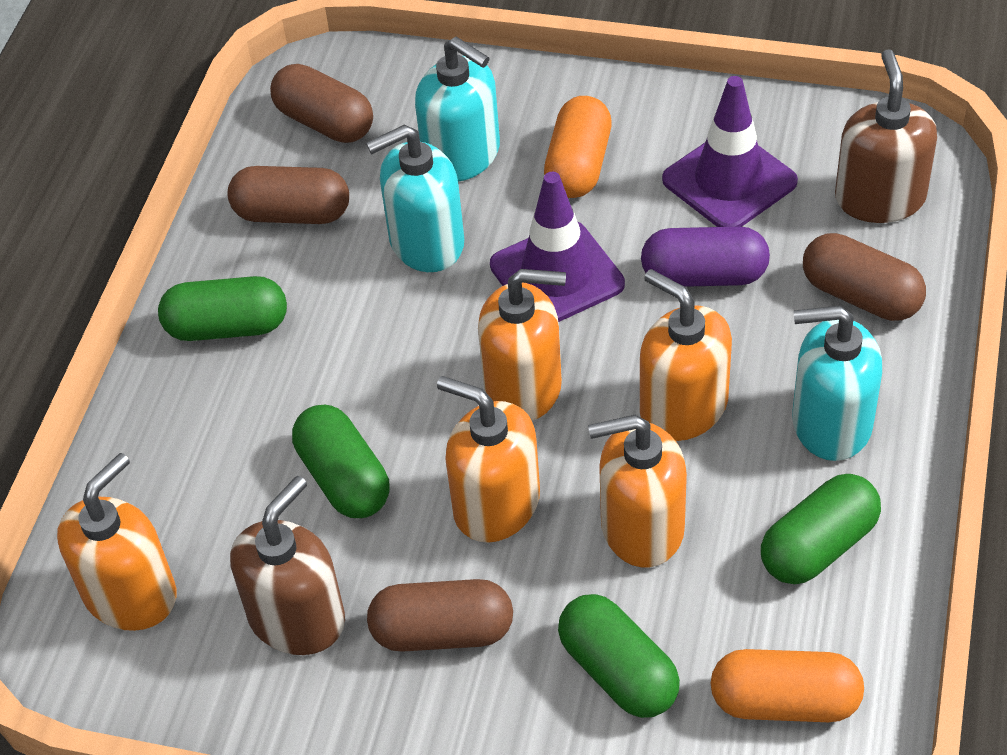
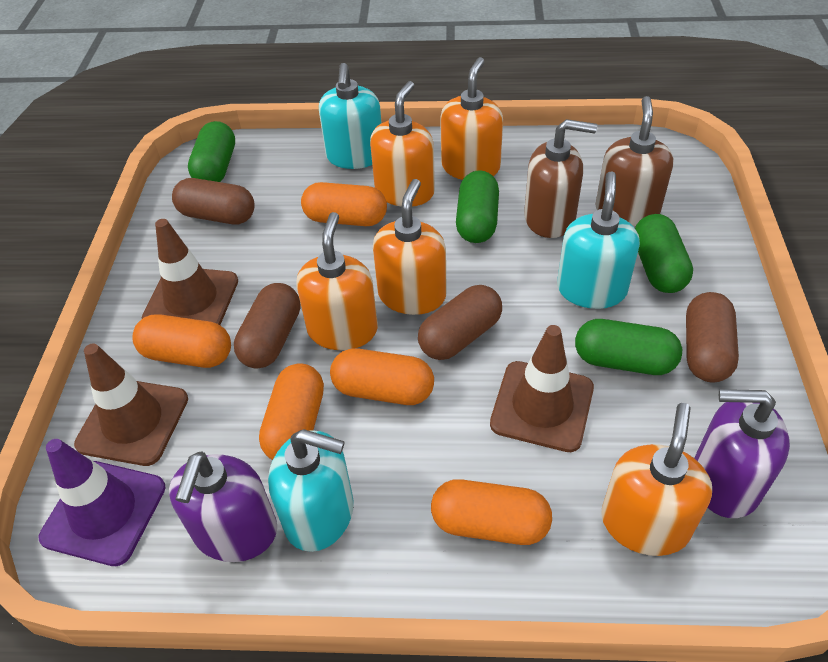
brown traffic cone: 0 -> 3
orange capsule: 2 -> 5
purple capsule: 1 -> 0
purple soap dispenser: 0 -> 2
purple traffic cone: 2 -> 1

